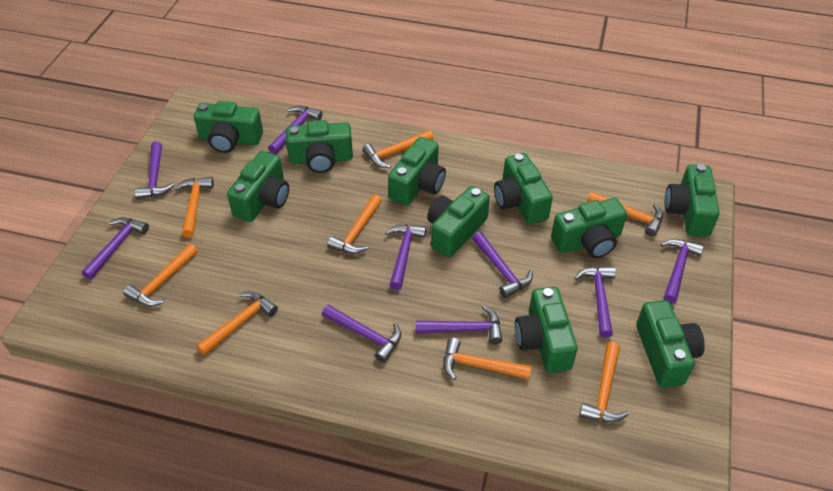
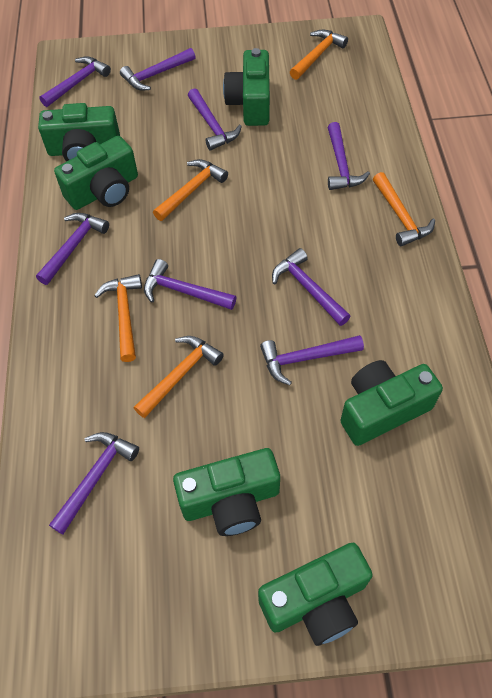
green camera: 10 -> 6
orange hammer: 8 -> 5

